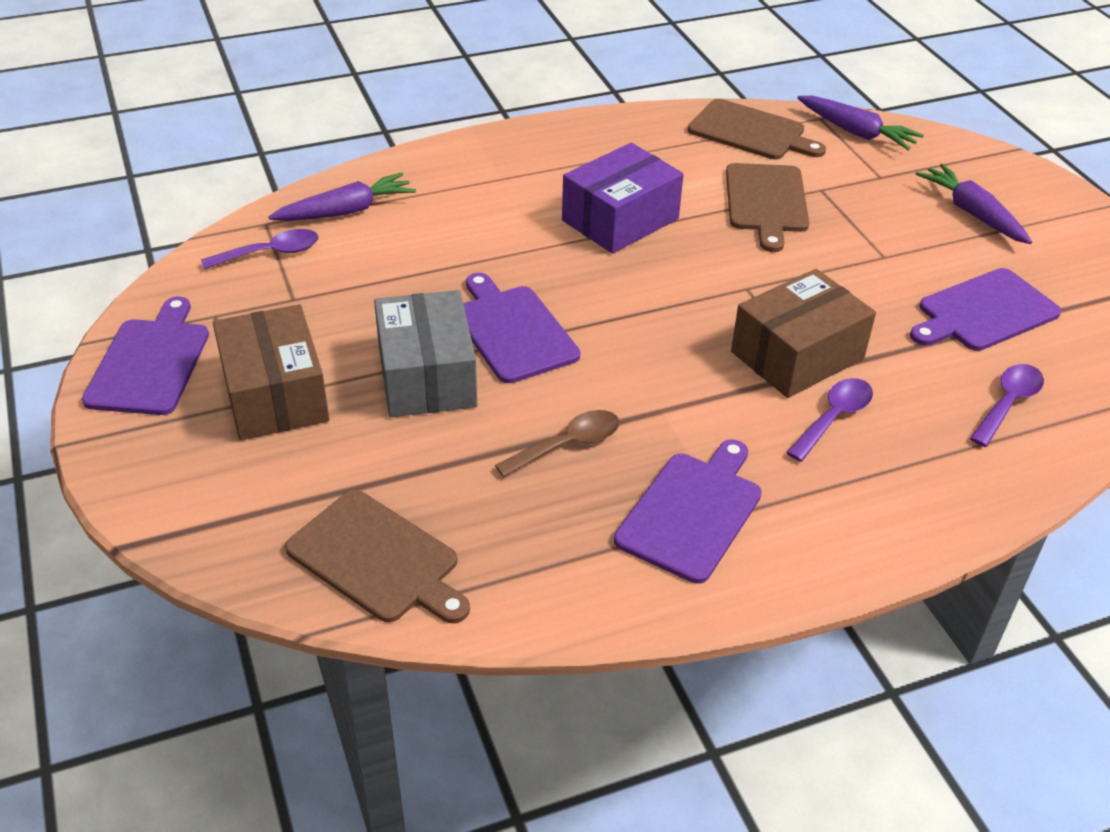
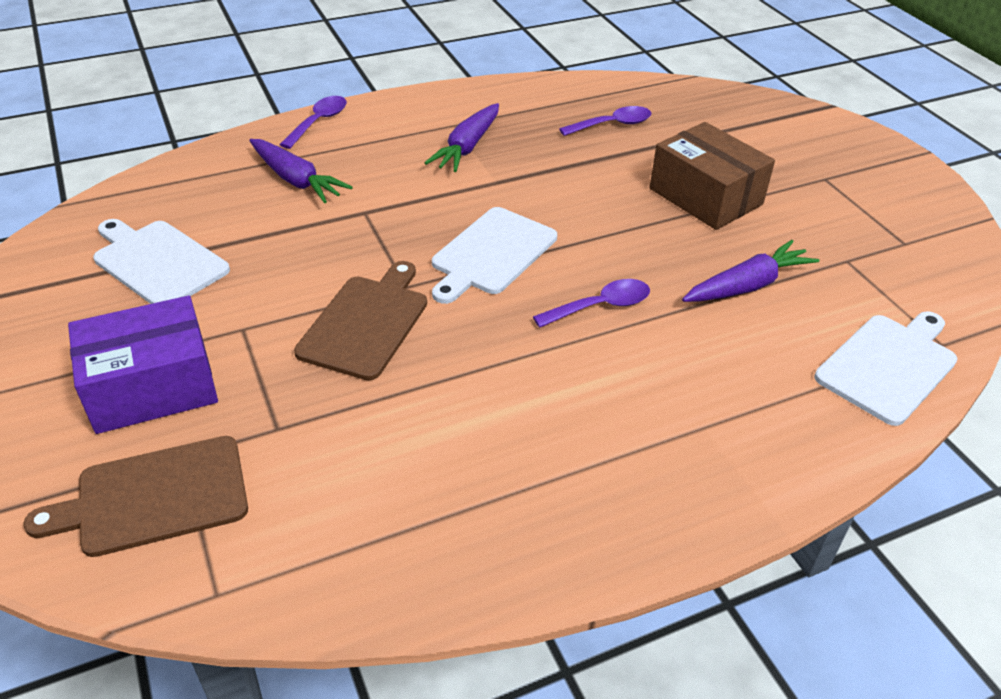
brown box: 2 -> 1
brown cutting board: 3 -> 2
brown spoon: 1 -> 0
grey box: 1 -> 0
purple cutting board: 4 -> 0
white cutting board: 0 -> 3

